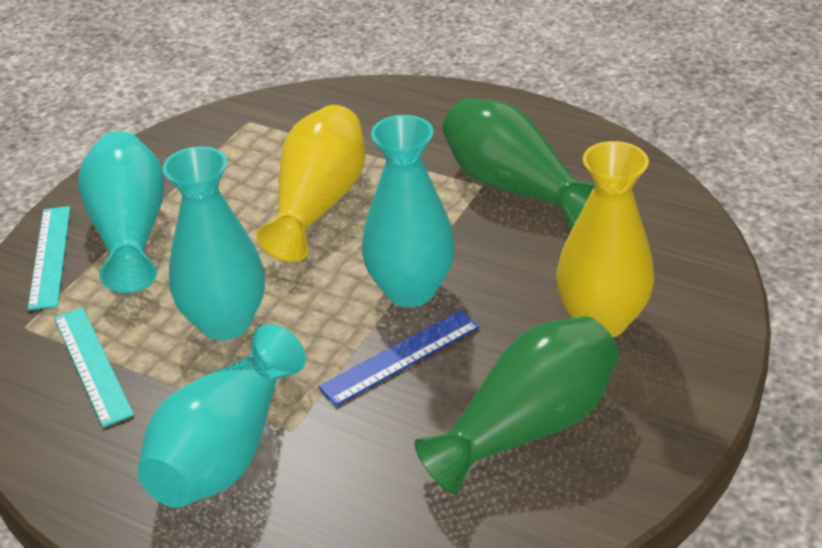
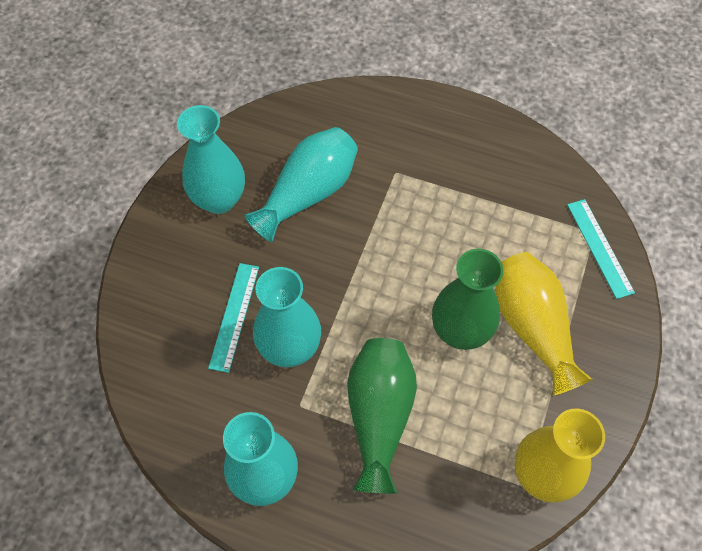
blue ruler: 1 -> 0

